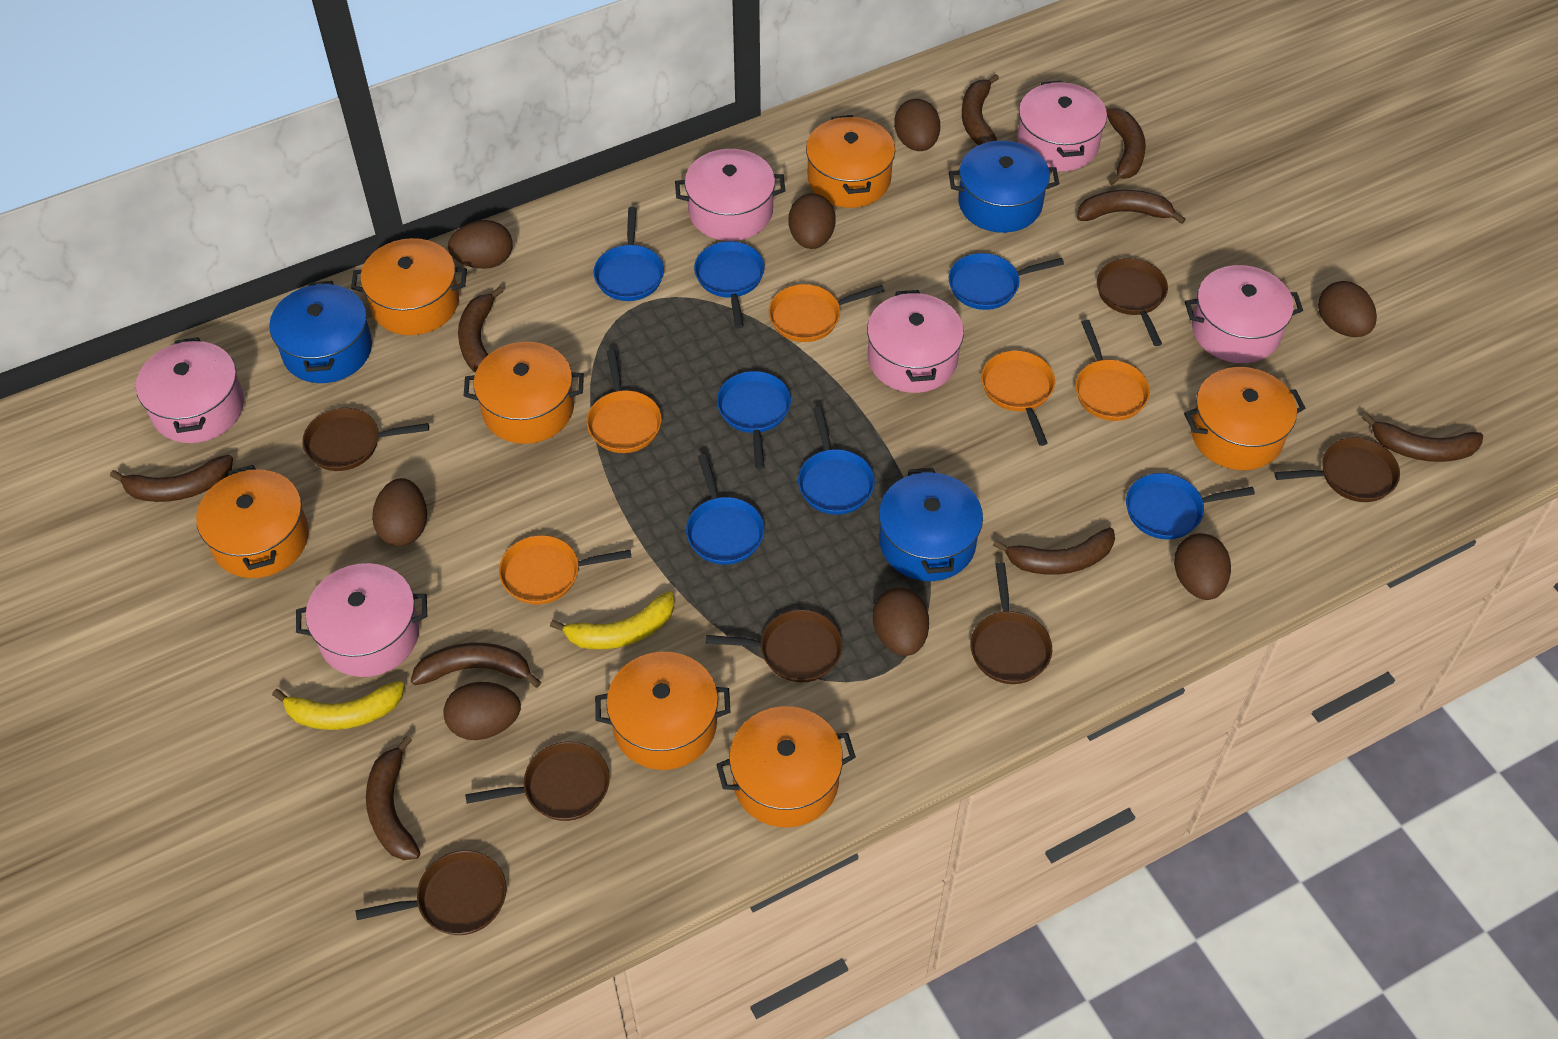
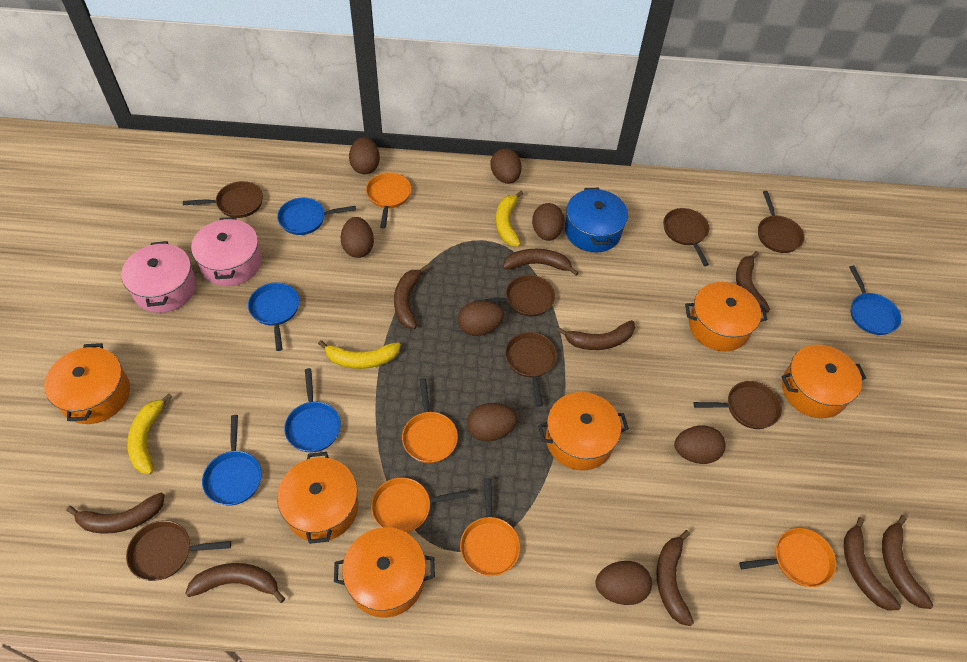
blue pan: 7 -> 5
blue pot: 3 -> 1
orange pot: 7 -> 6
pink pot: 6 -> 2
yellow banana: 2 -> 3

